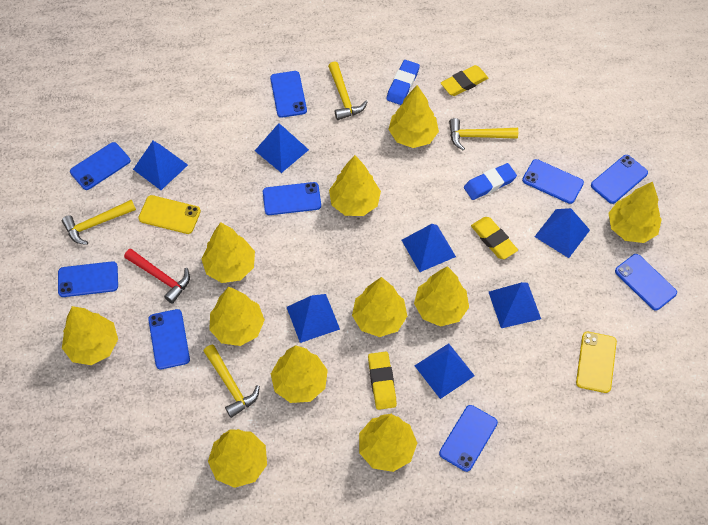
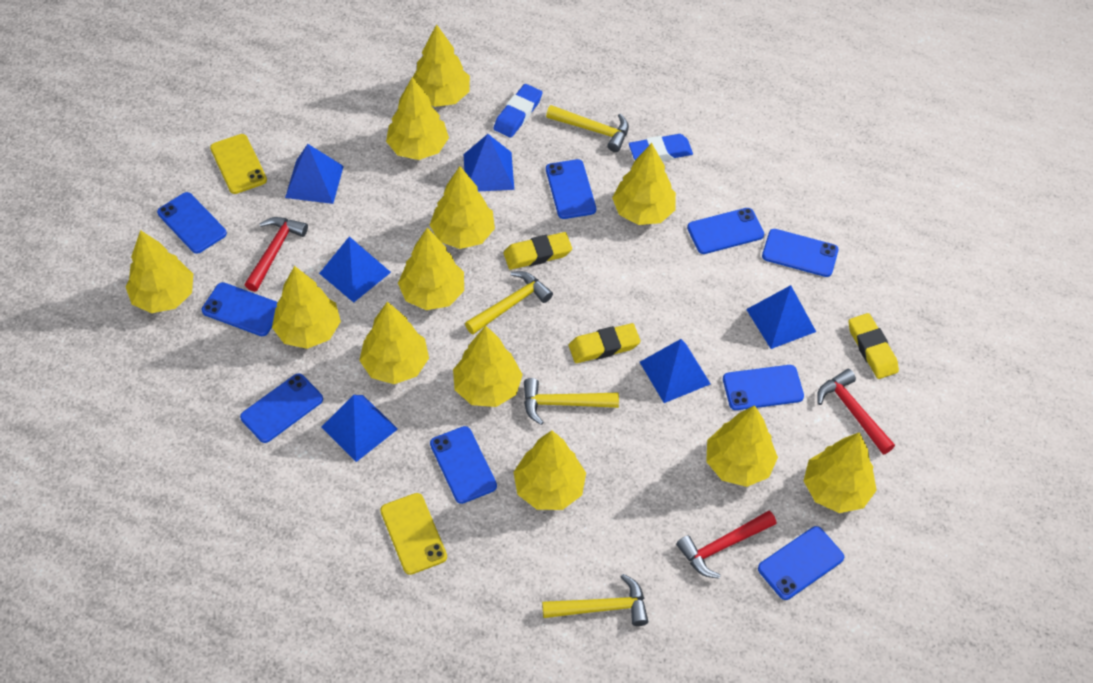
blue pyramid: 7 -> 6
red hammer: 1 -> 3
yellow tree: 11 -> 12

